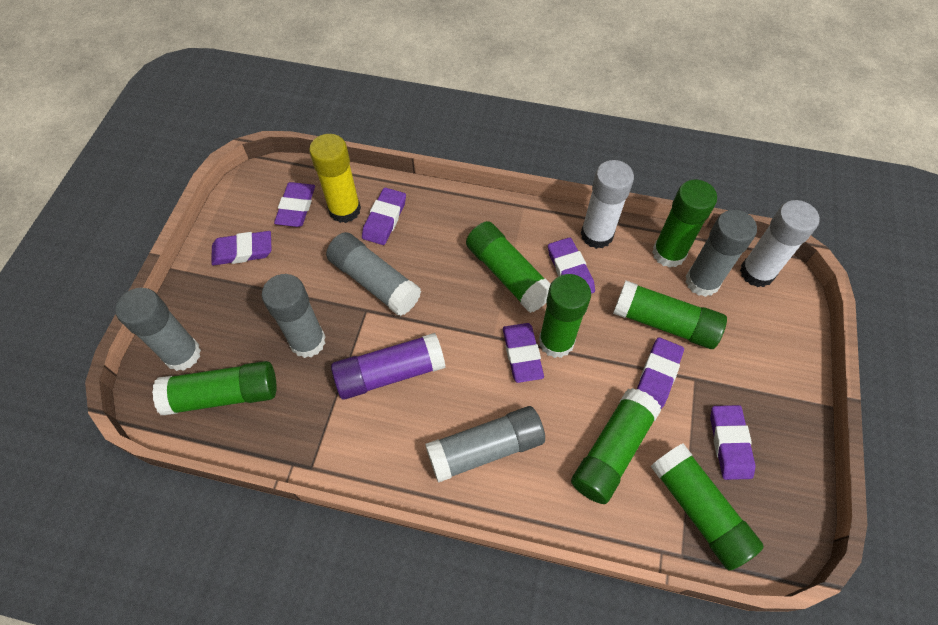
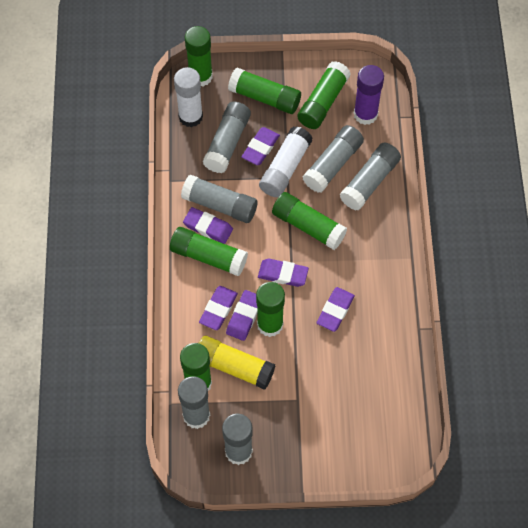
grey glue stick: 5 -> 6
purple eraser: 7 -> 6

